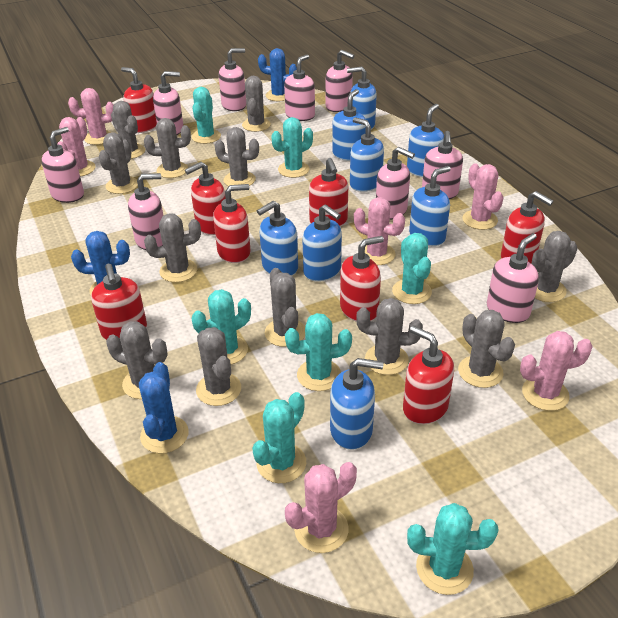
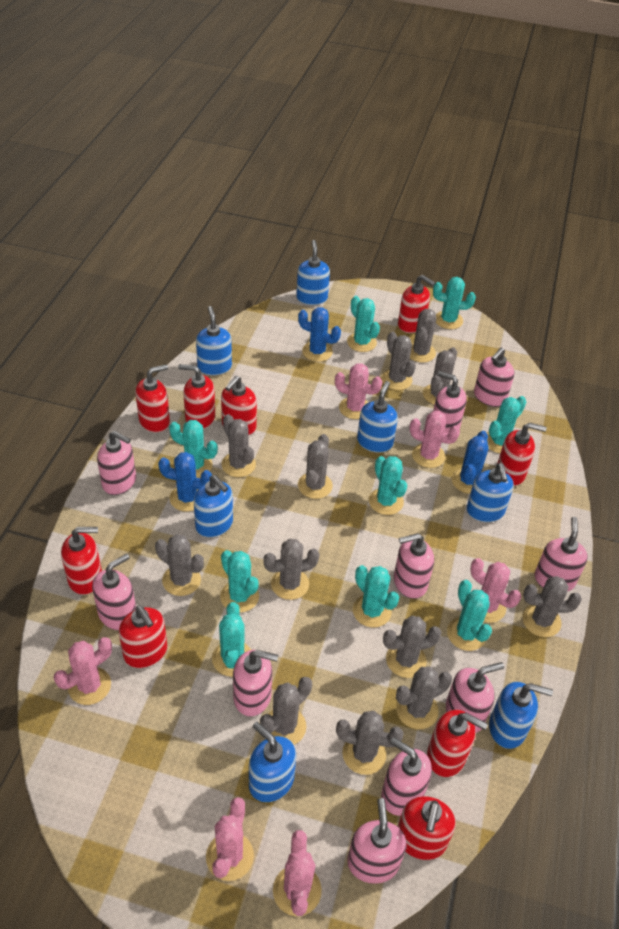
blue soap dispenser: 8 -> 7
pink soap dispenser: 9 -> 10
red soap dispenser: 8 -> 9
turquoise cactus: 7 -> 9

